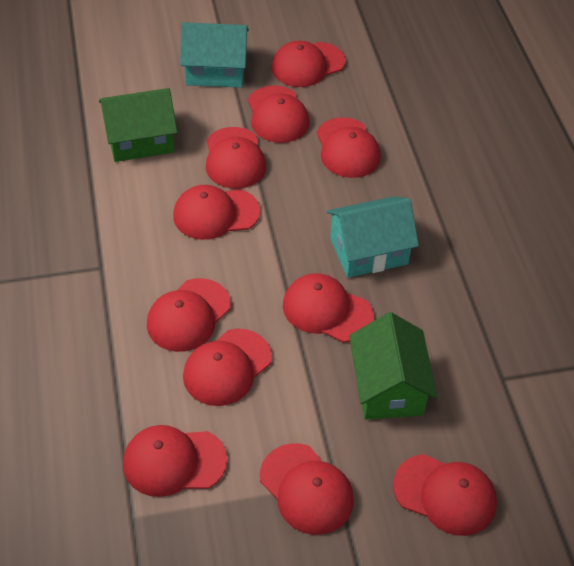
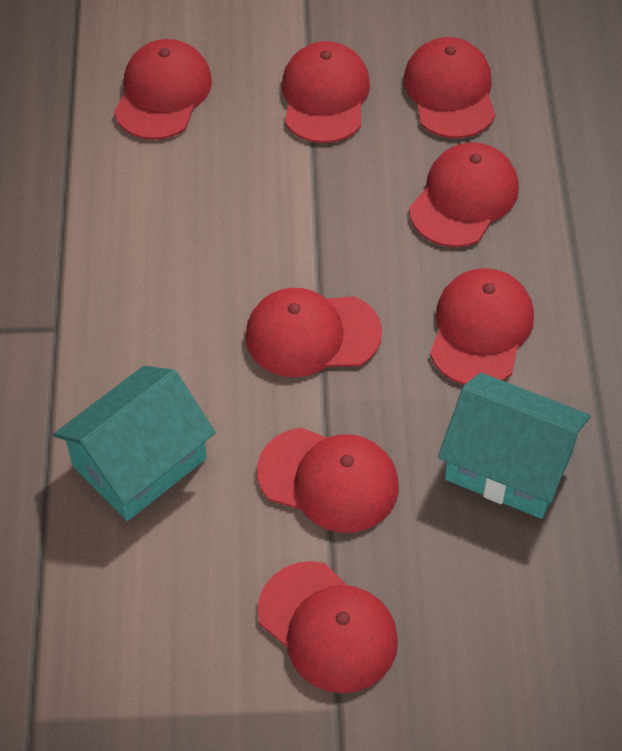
green house: 2 -> 0
red cap: 11 -> 8

